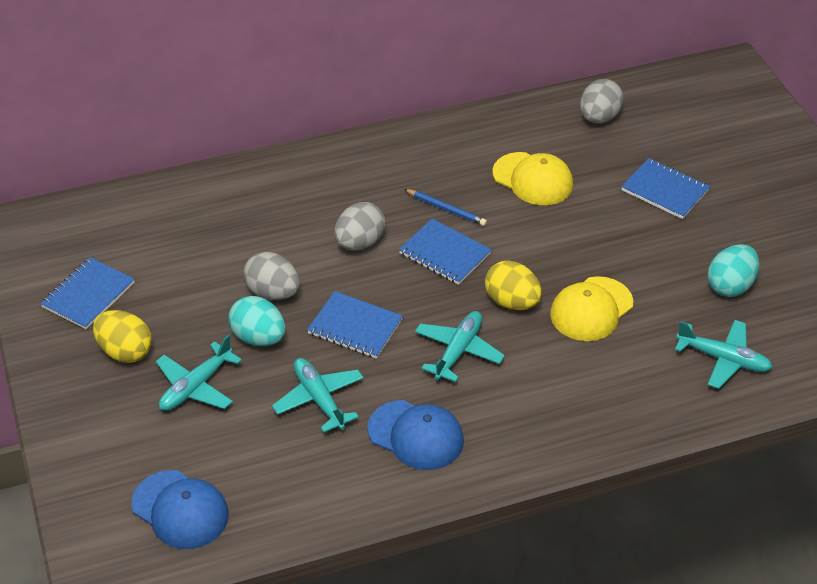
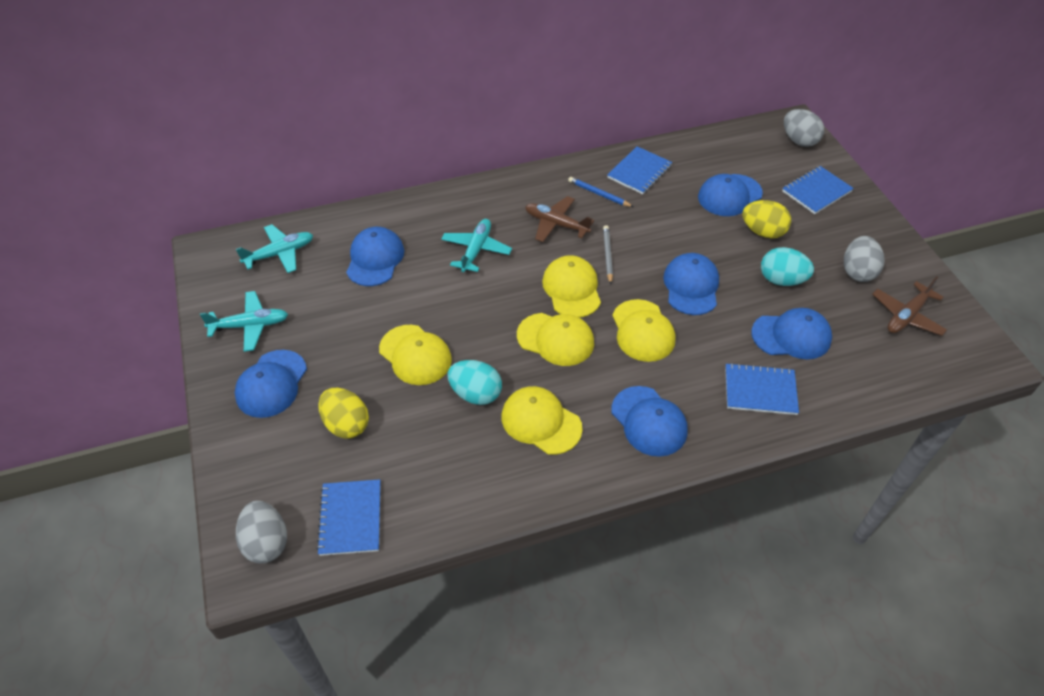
blue cap: 2 -> 6
brown plane: 0 -> 2
grey pencil: 0 -> 1
turquoise plane: 4 -> 3
yellow cap: 2 -> 5

